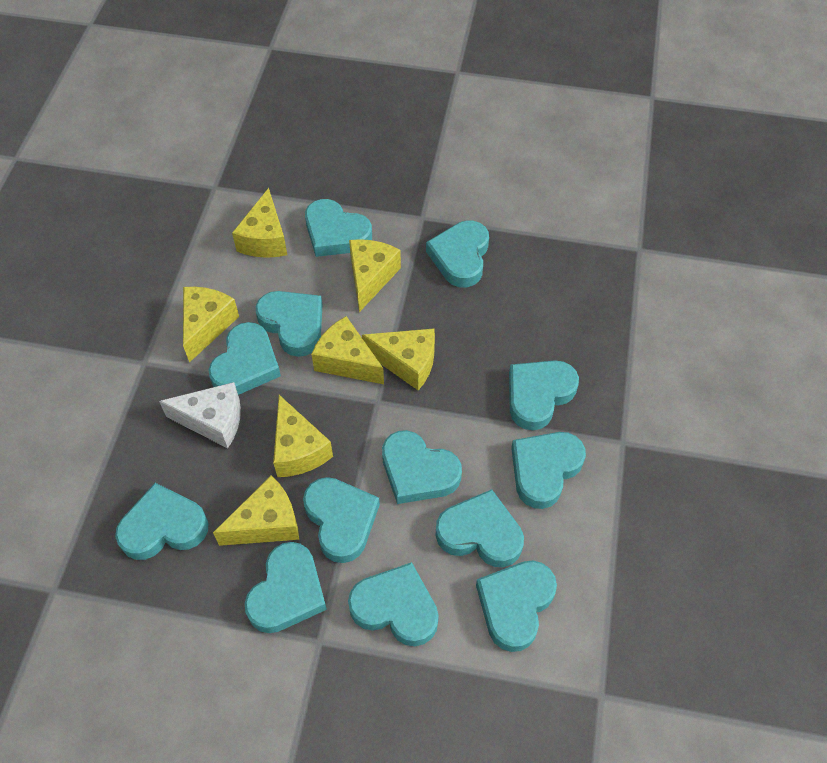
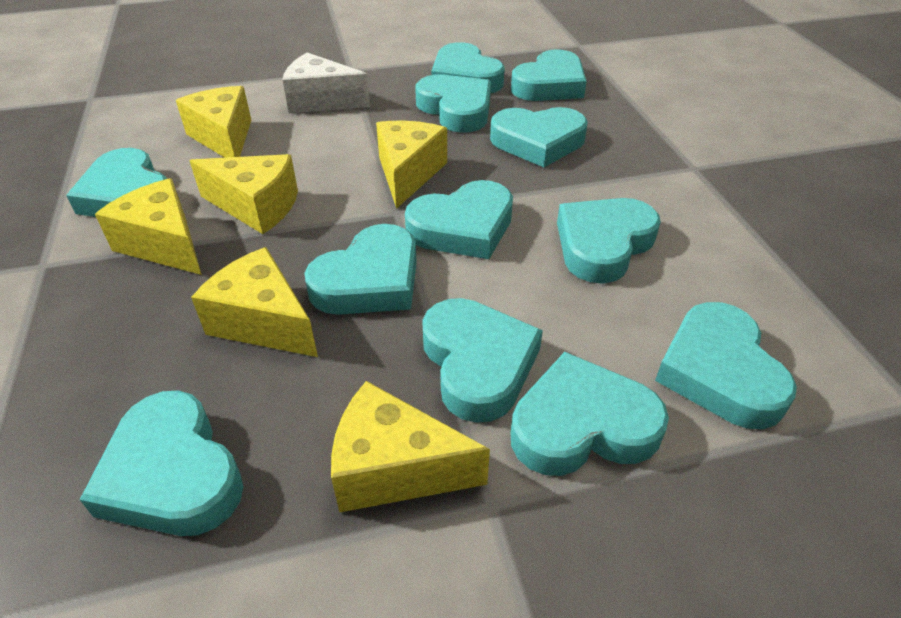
turquoise heart: 13 -> 12
yellow cheese: 7 -> 6

